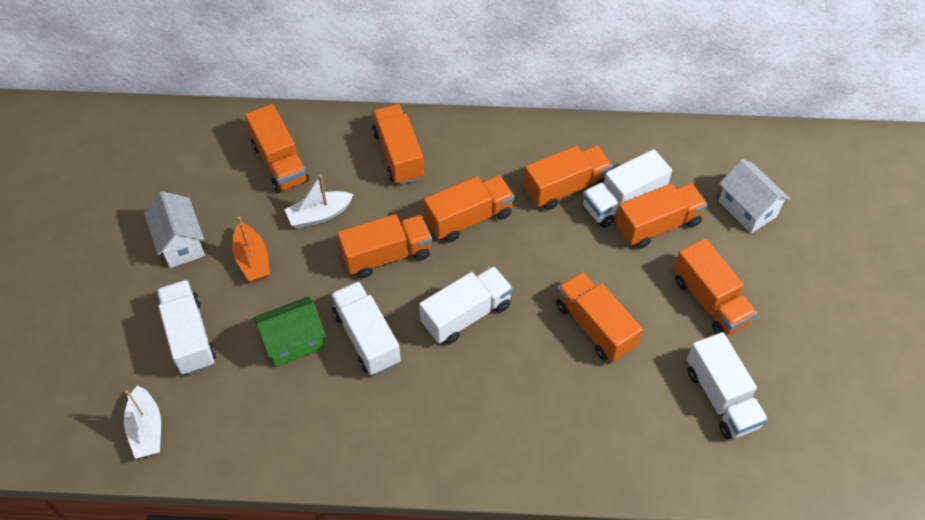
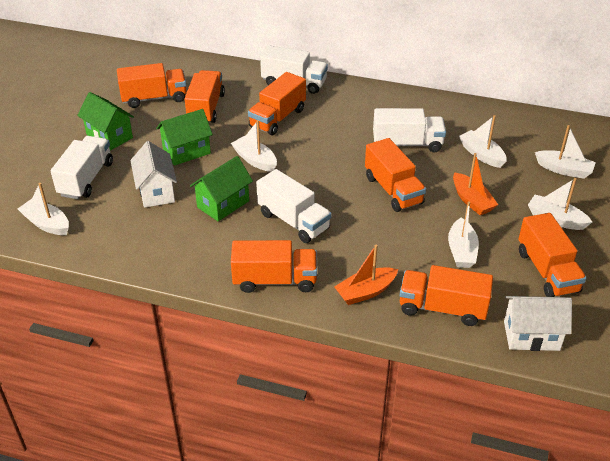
green house: 1 -> 3
orange boat: 1 -> 2
orange truck: 8 -> 7
white boat: 2 -> 6
white truck: 5 -> 4

